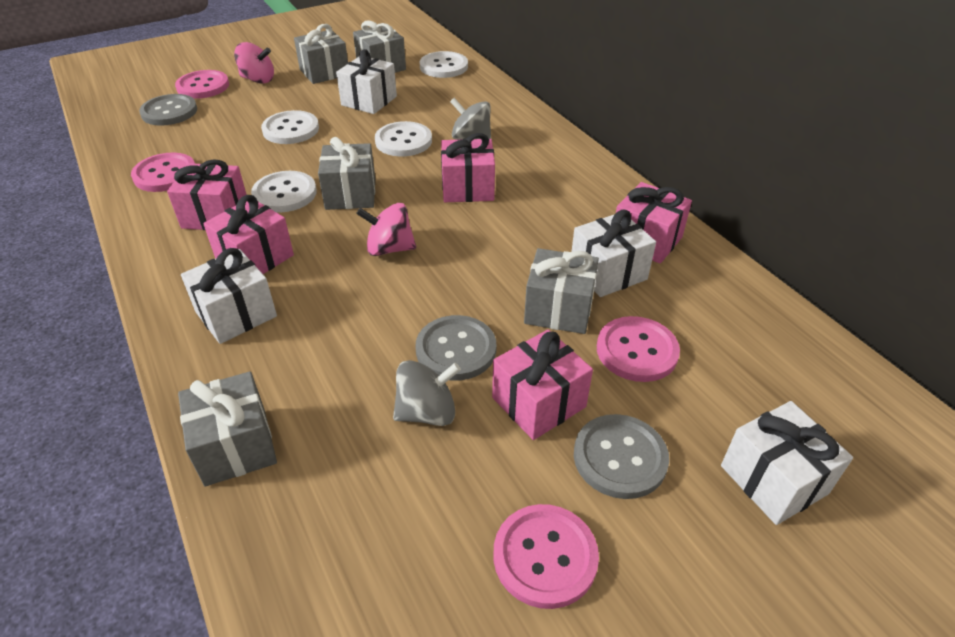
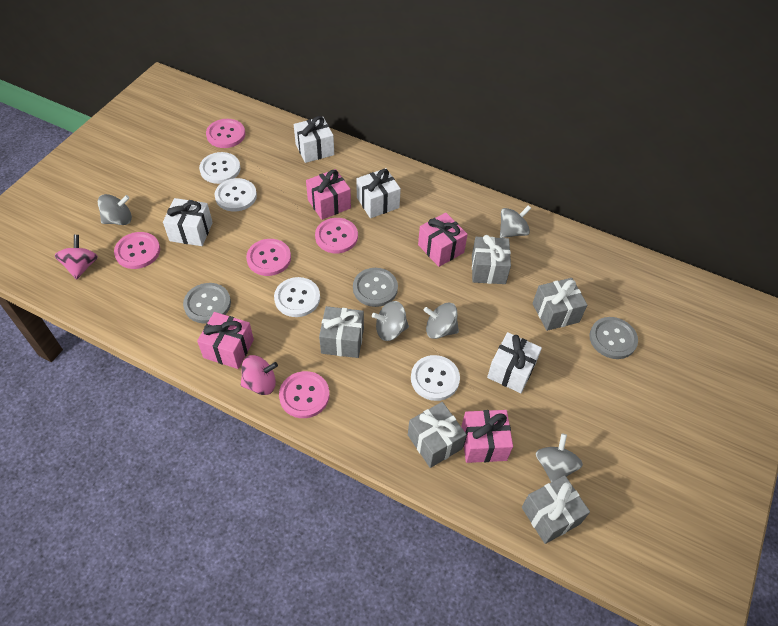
grey spinning top: 2 -> 5
pink button: 4 -> 5
pink gift: 5 -> 4

